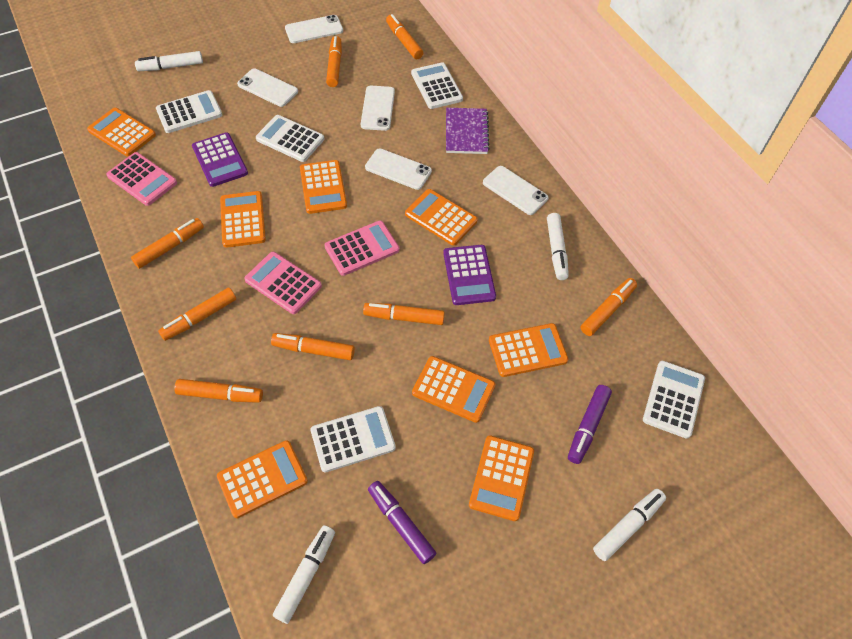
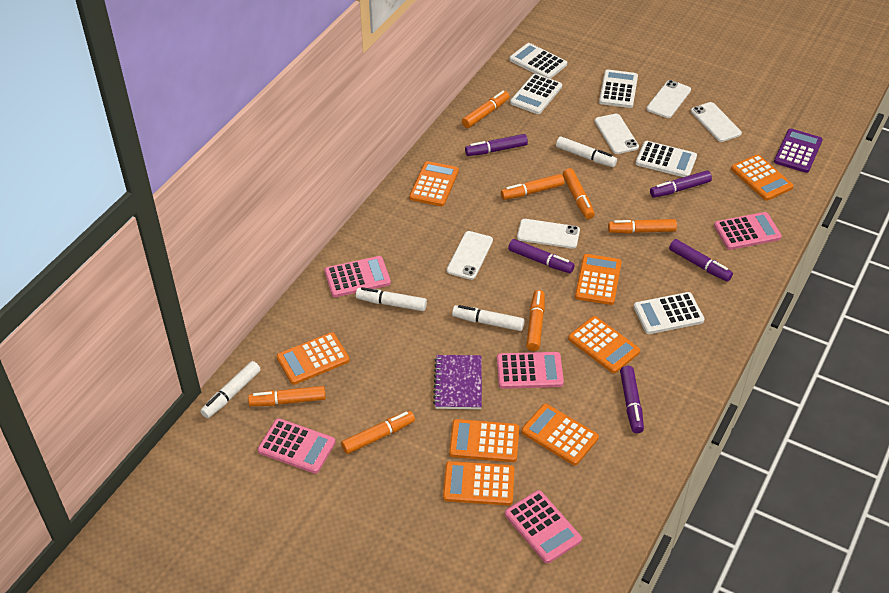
orange marker: 8 -> 7
pink calculator: 3 -> 5
purple calculator: 2 -> 1
purple marker: 2 -> 5

